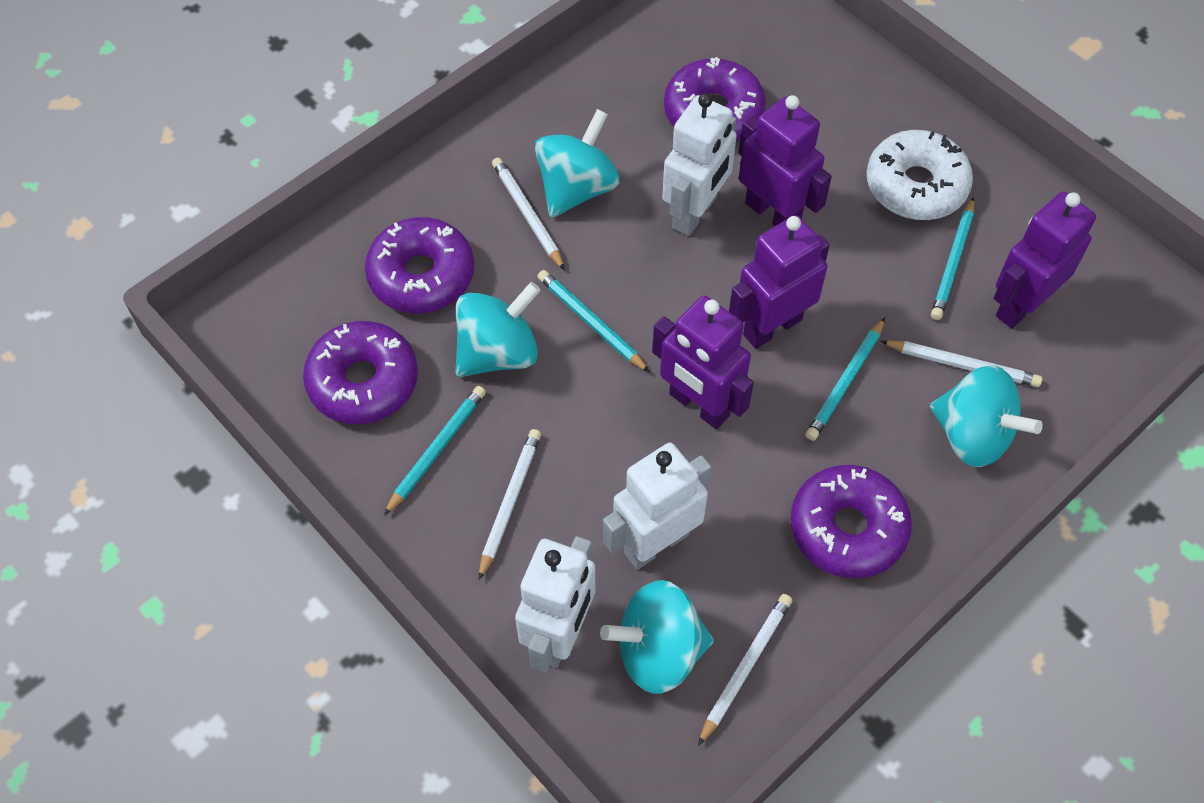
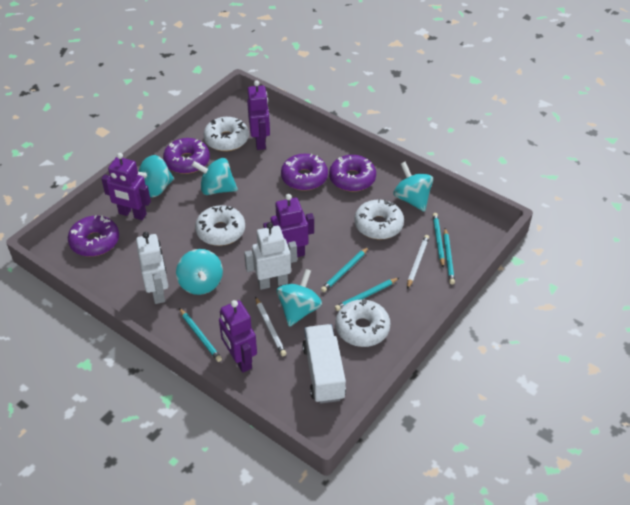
turquoise pencil: 4 -> 5
turquoise spinning top: 4 -> 5
white donut: 1 -> 4
white pencil: 4 -> 2
white robot: 3 -> 2
white truck: 0 -> 1

